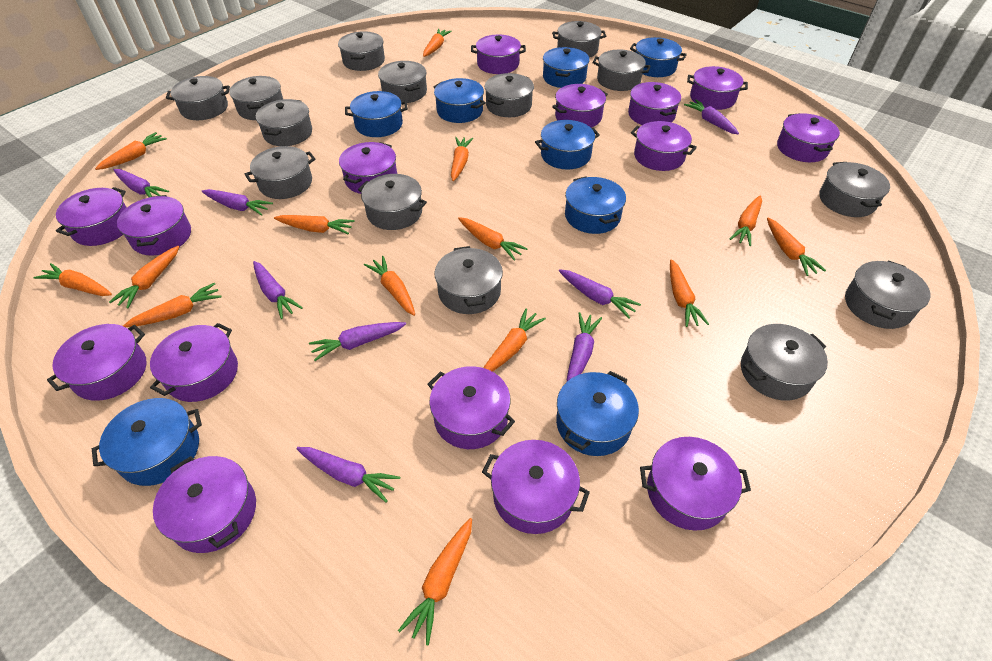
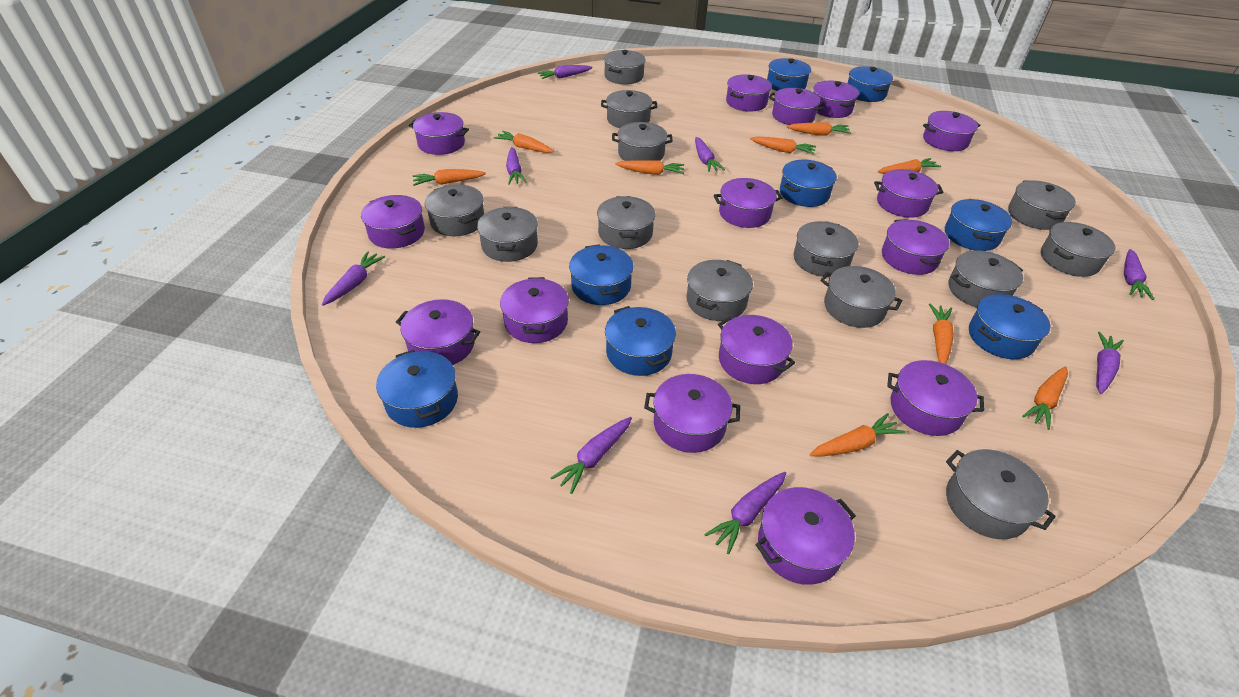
grey pot: 14 -> 13
orange carrot: 14 -> 9

